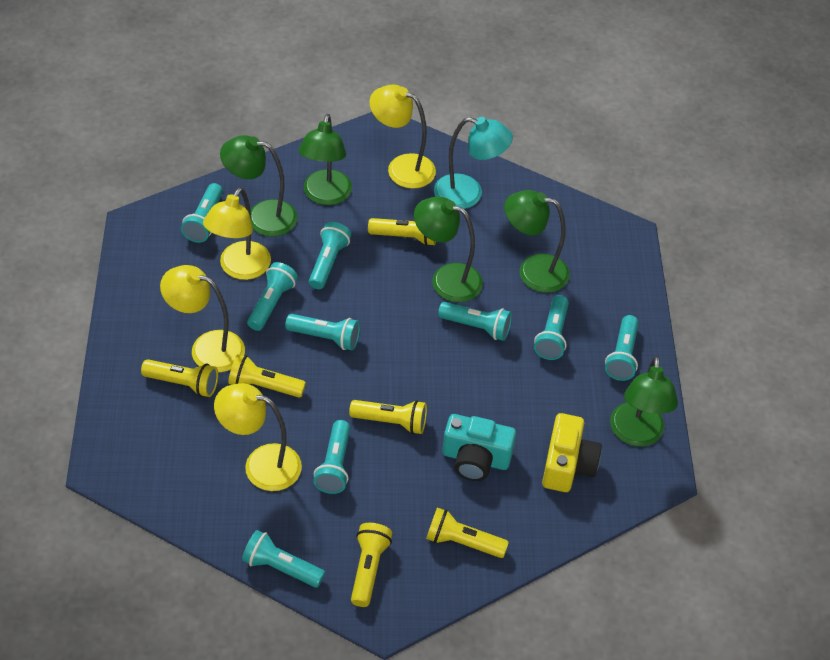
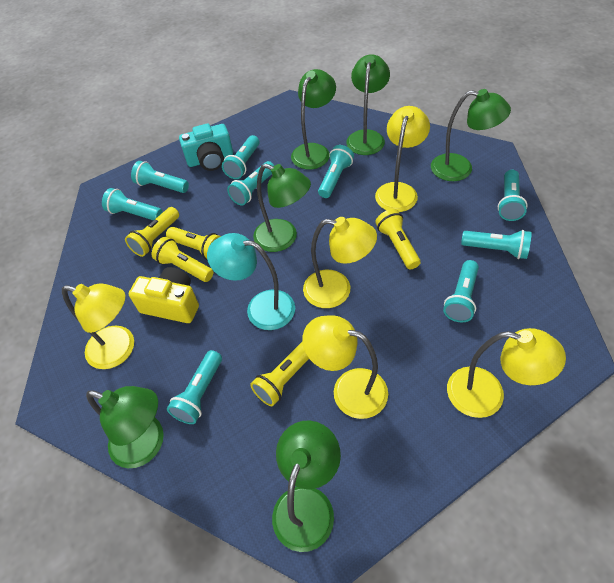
green lamp: 5 -> 6
yellow flashlight: 6 -> 5
yellow lamp: 4 -> 5

